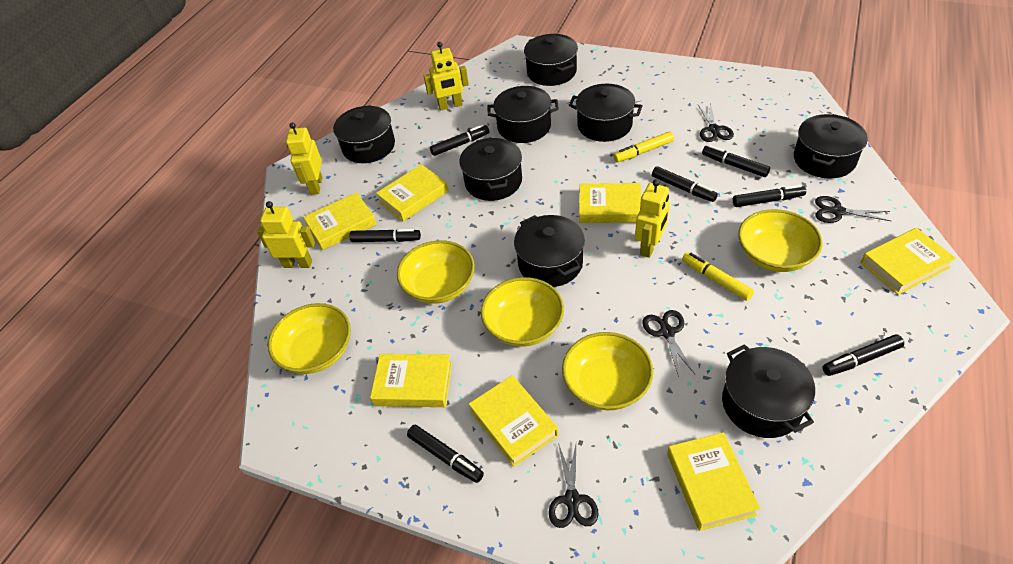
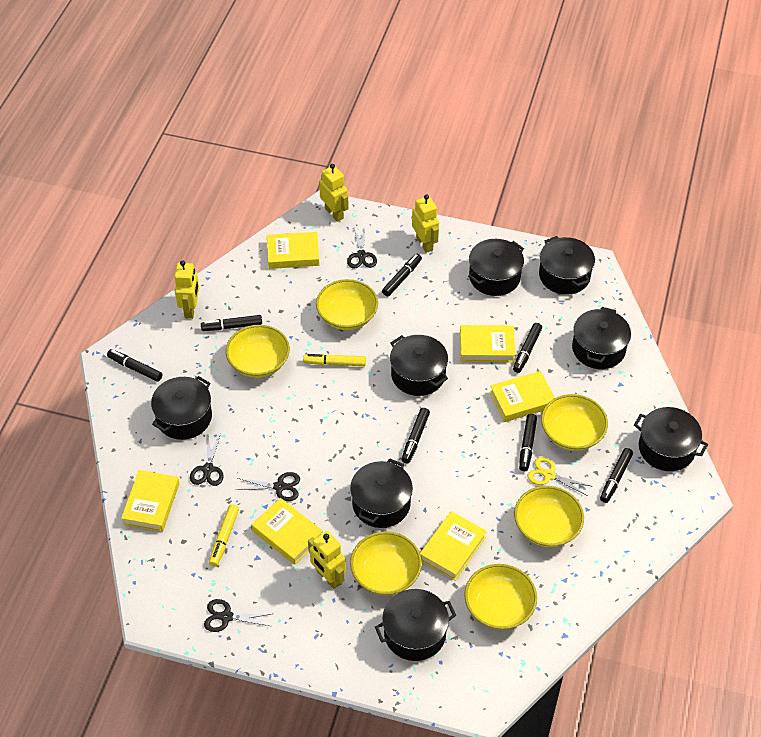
yellow book: 7 -> 6
yellow bowl: 5 -> 6
yellow scissors: 0 -> 1

